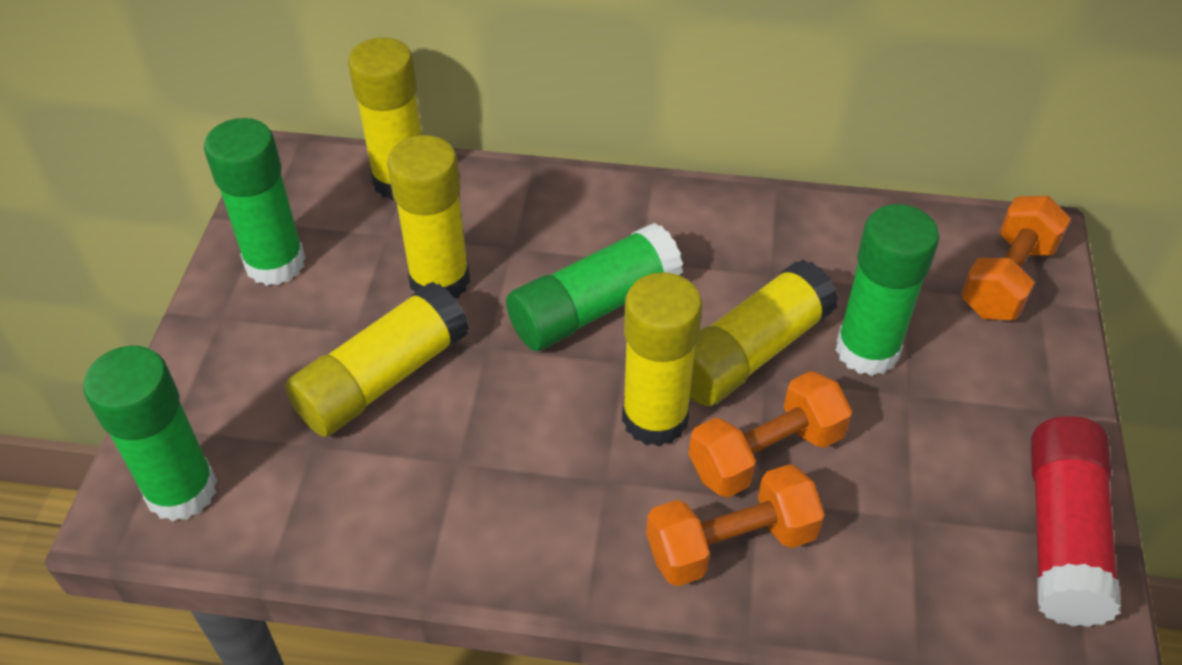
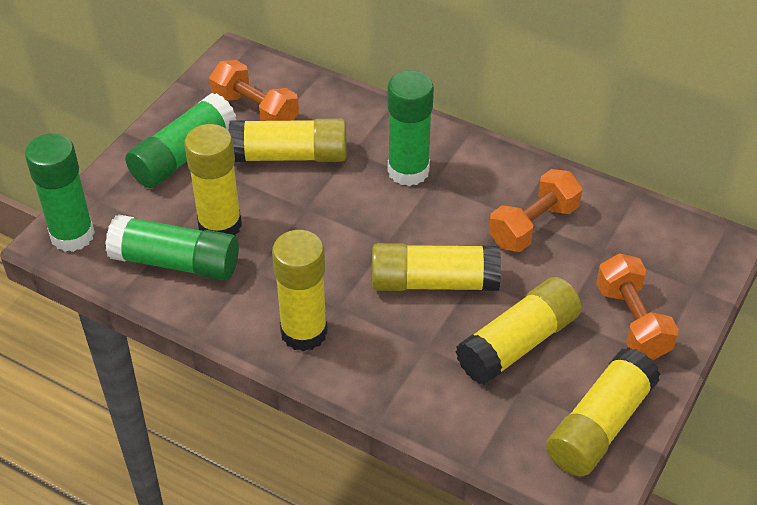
red glue stick: 1 -> 0
yellow glue stick: 5 -> 6

